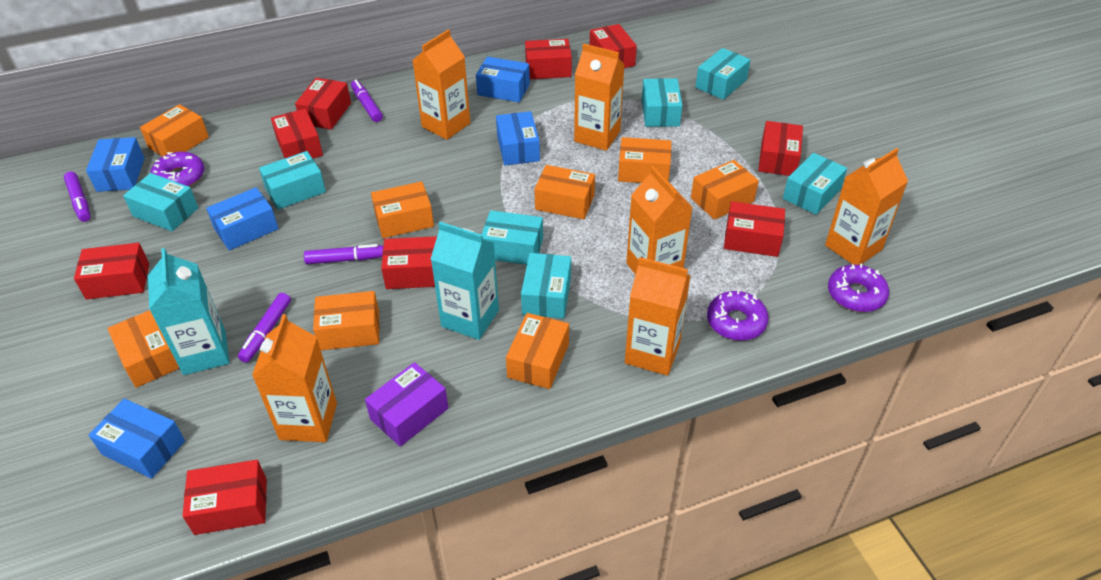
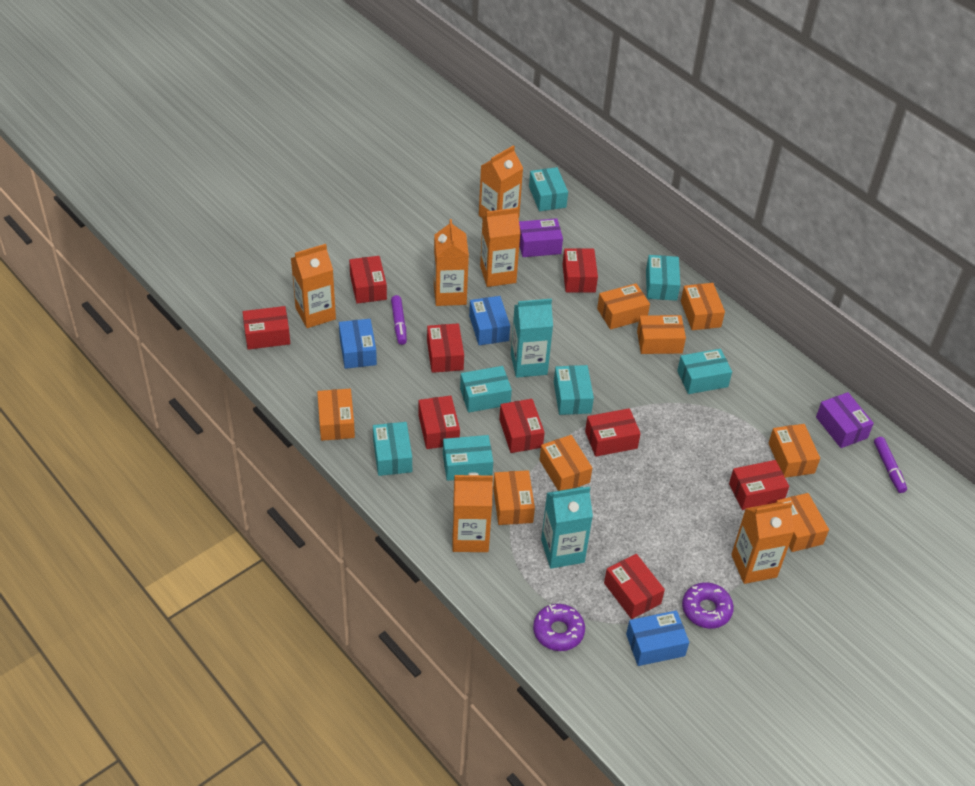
blue box: 5 -> 3
purple box: 1 -> 2
purple donut: 3 -> 2
purple marker: 4 -> 2

